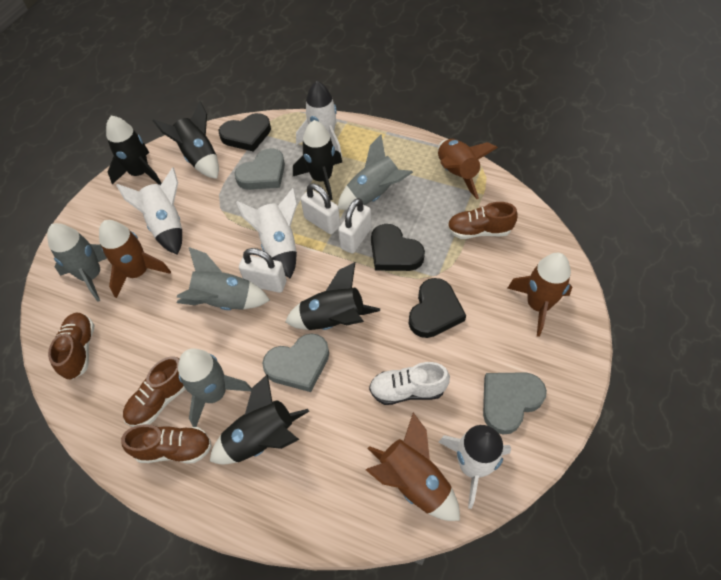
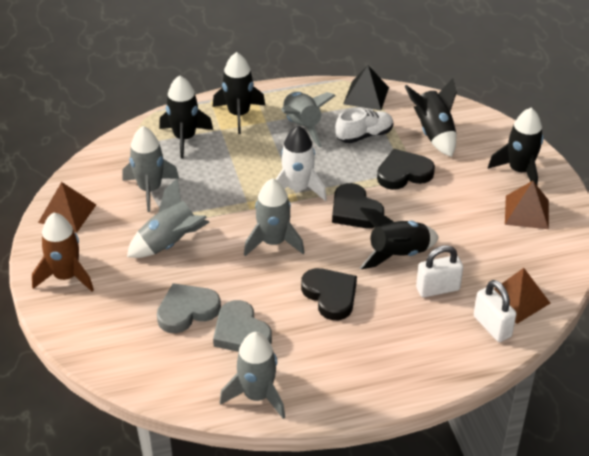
black pyramid: 0 -> 1
brown pyramid: 0 -> 3
brown rocket: 4 -> 1
brown shoe: 4 -> 0
grey heart: 3 -> 2
grey rocket: 4 -> 5
white padlock: 3 -> 2
white rocket: 4 -> 1

